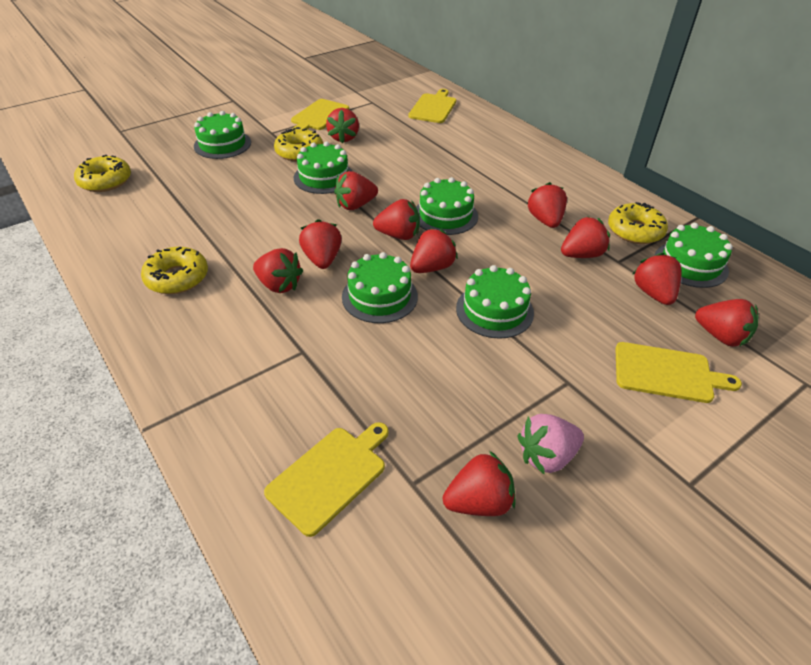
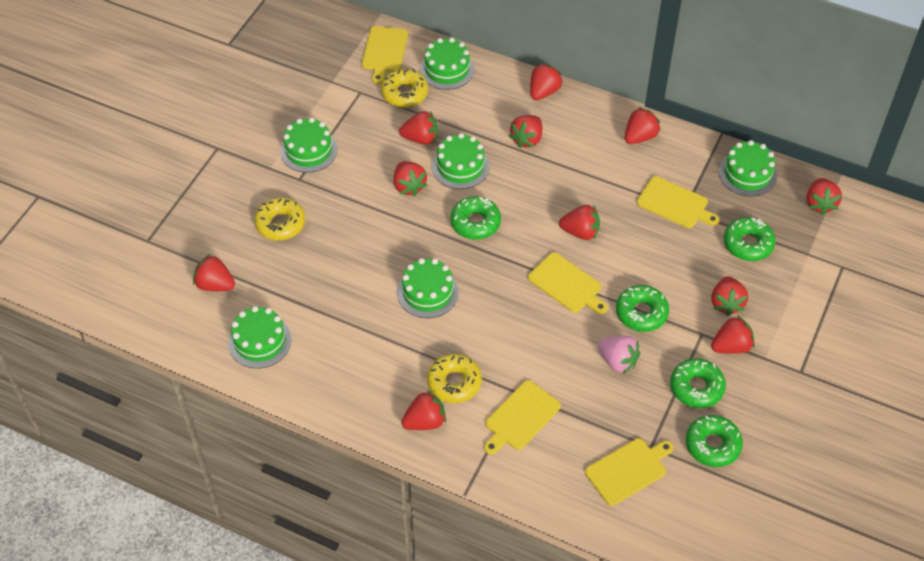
green donut: 0 -> 5
yellow cutting board: 4 -> 5
yellow donut: 4 -> 3

